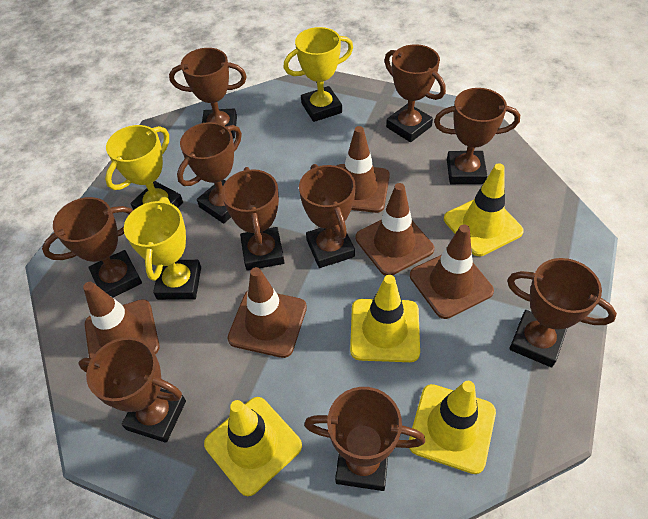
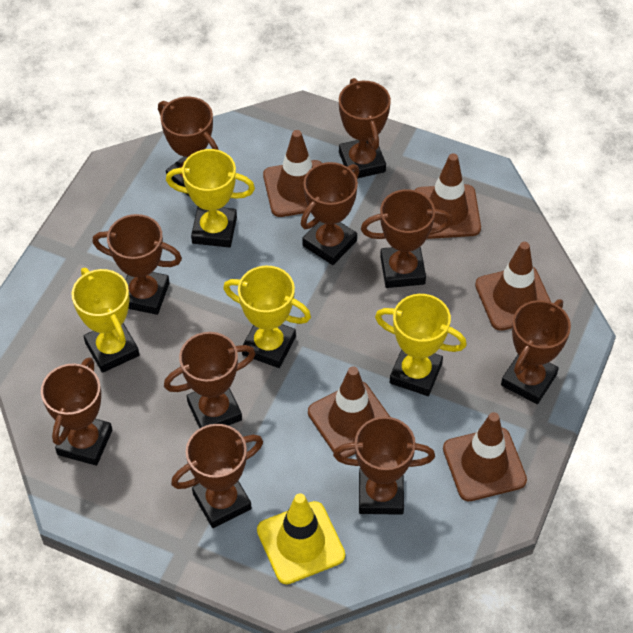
yellow traffic cone: 4 -> 1
yellow trophy: 3 -> 4

